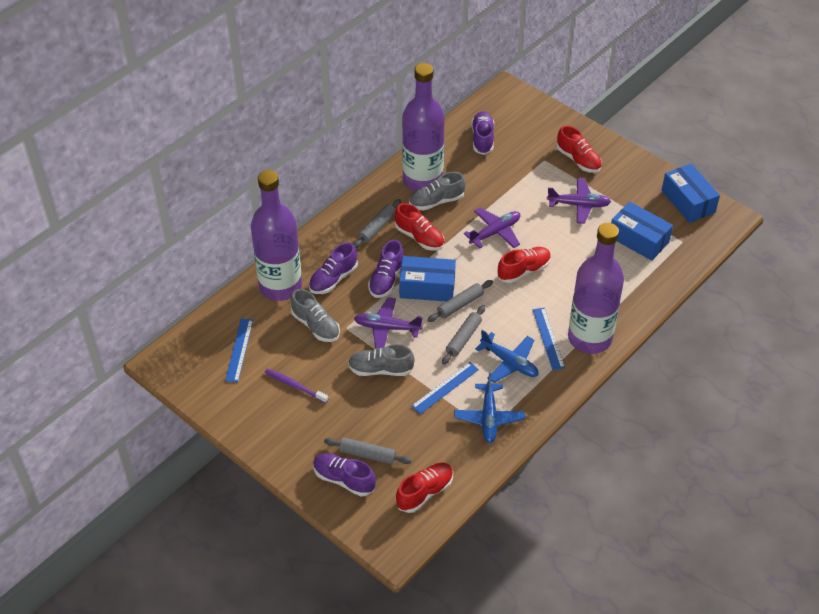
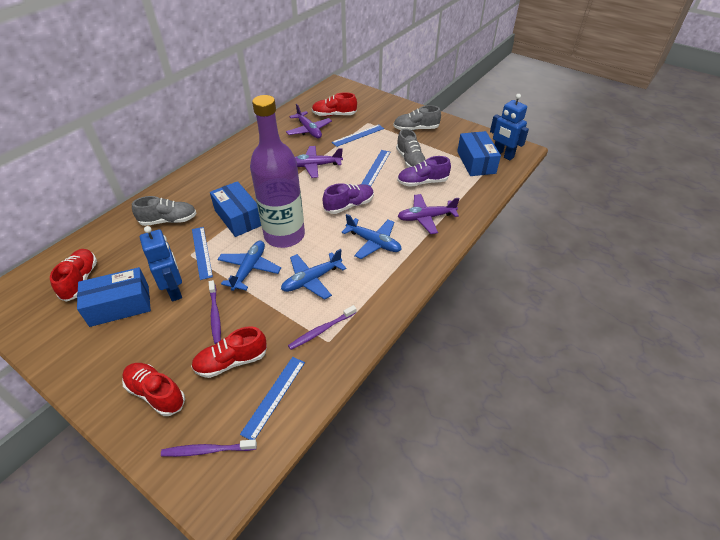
blue plane: 2 -> 3
blue robot: 0 -> 2
blue ruler: 3 -> 4
grey rolling pin: 4 -> 0
purple bottle: 3 -> 1
purple shoe: 4 -> 2
purple toothbrush: 1 -> 3

